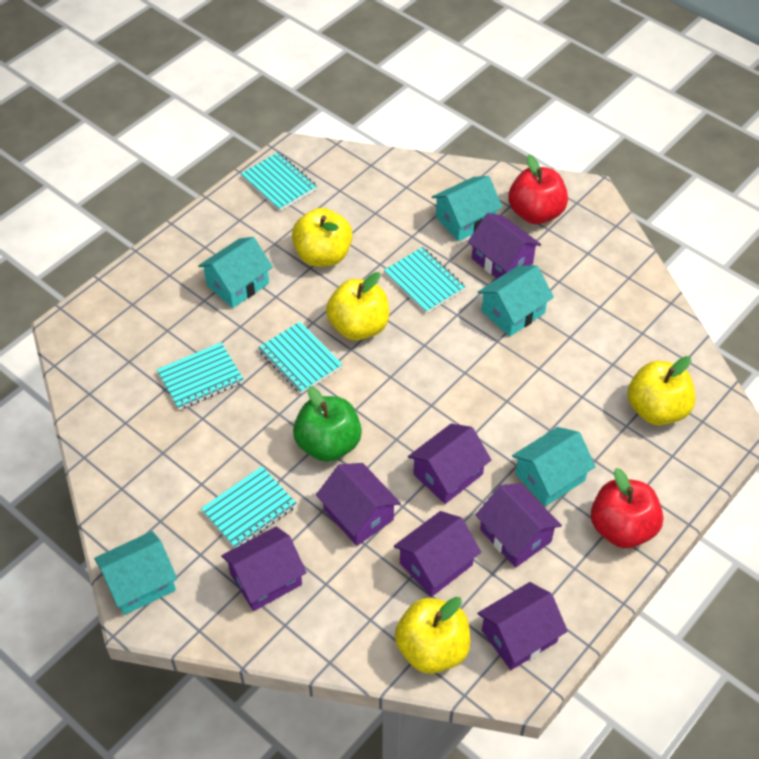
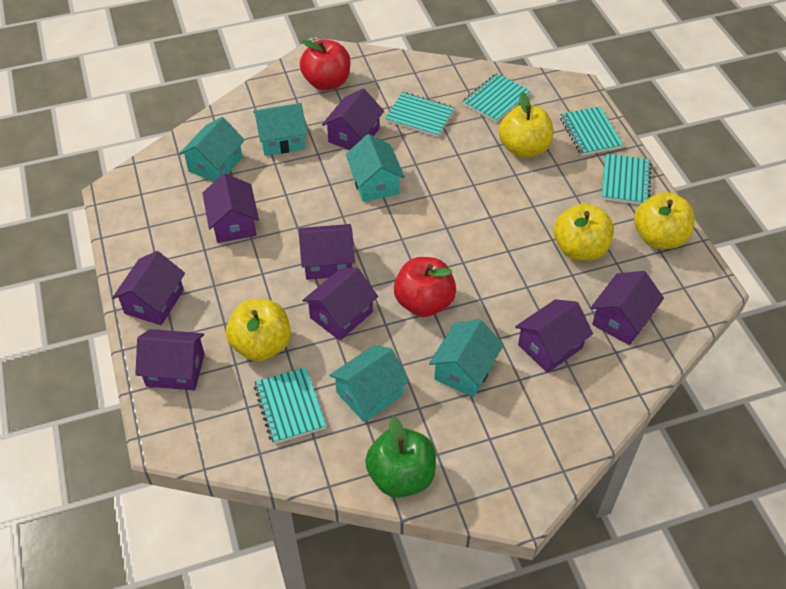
purple house: 7 -> 8

